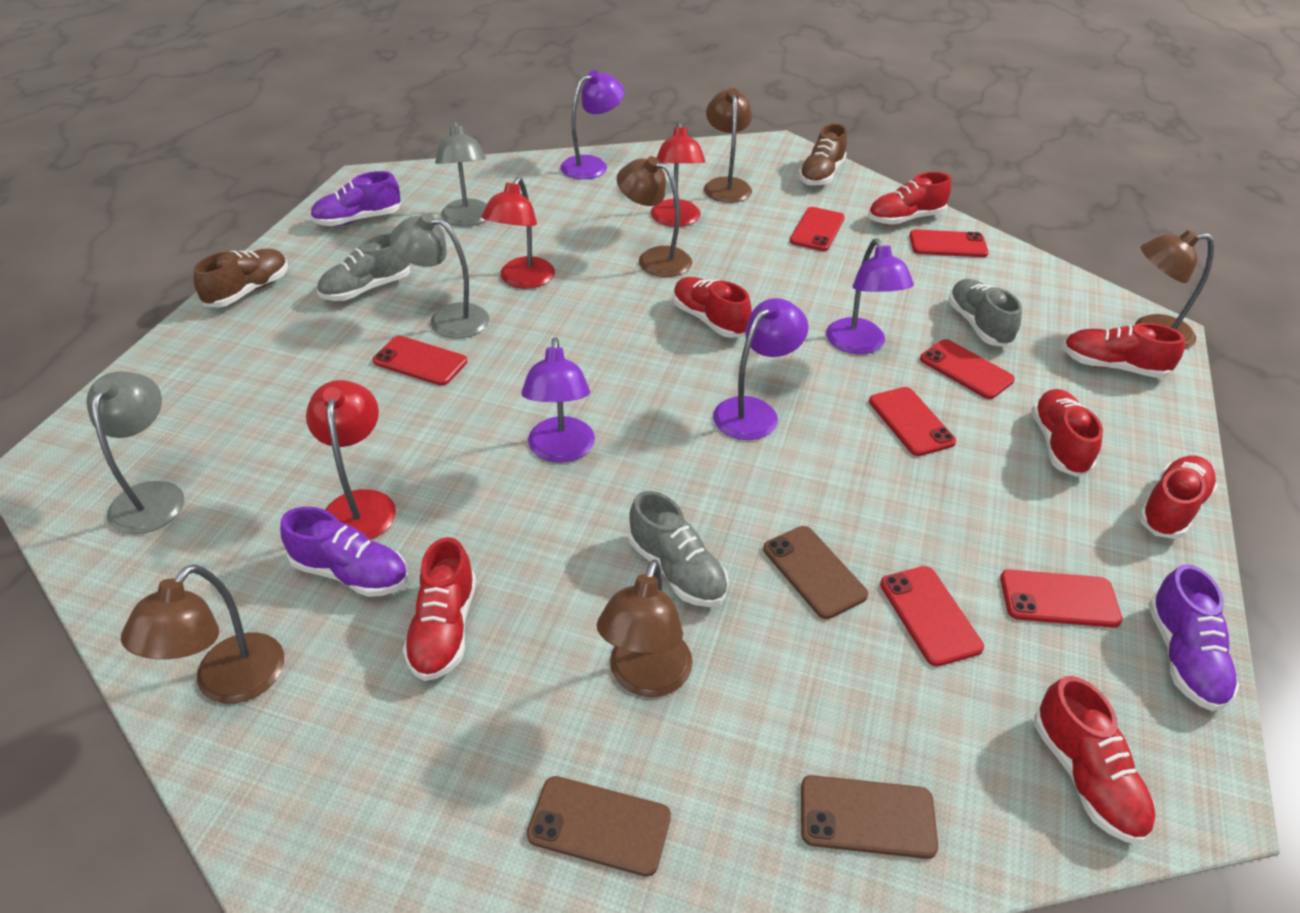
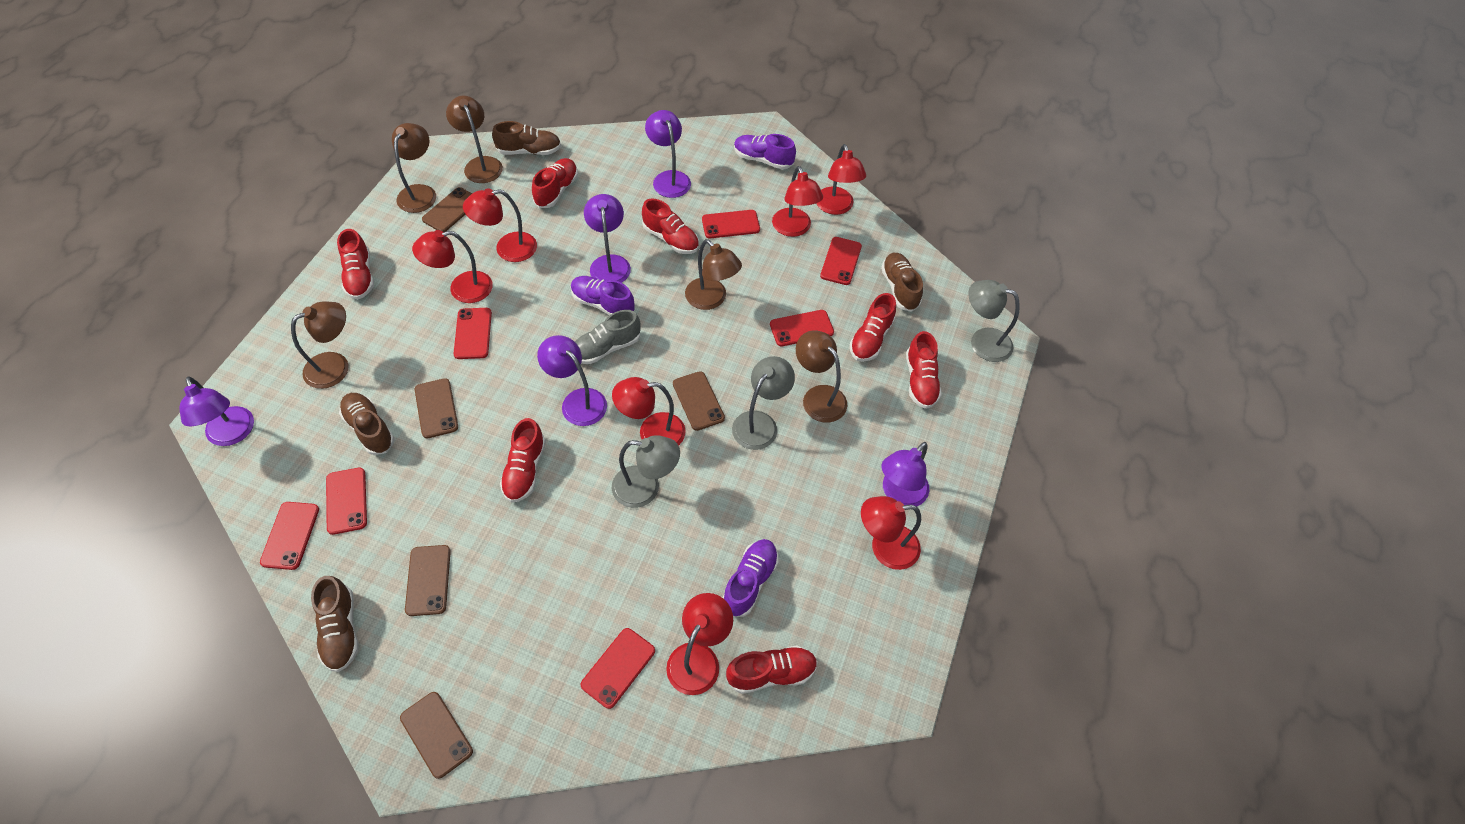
brown phone: 3 -> 5
brown shoe: 2 -> 4
grey shoe: 3 -> 1
purple lamp: 4 -> 5
red lamp: 3 -> 7

